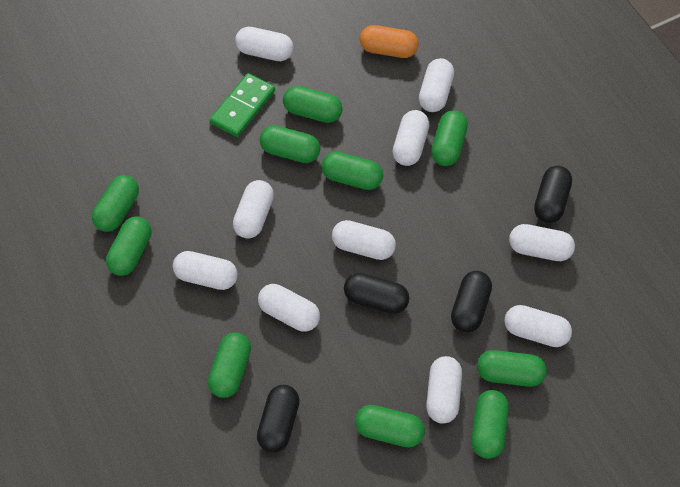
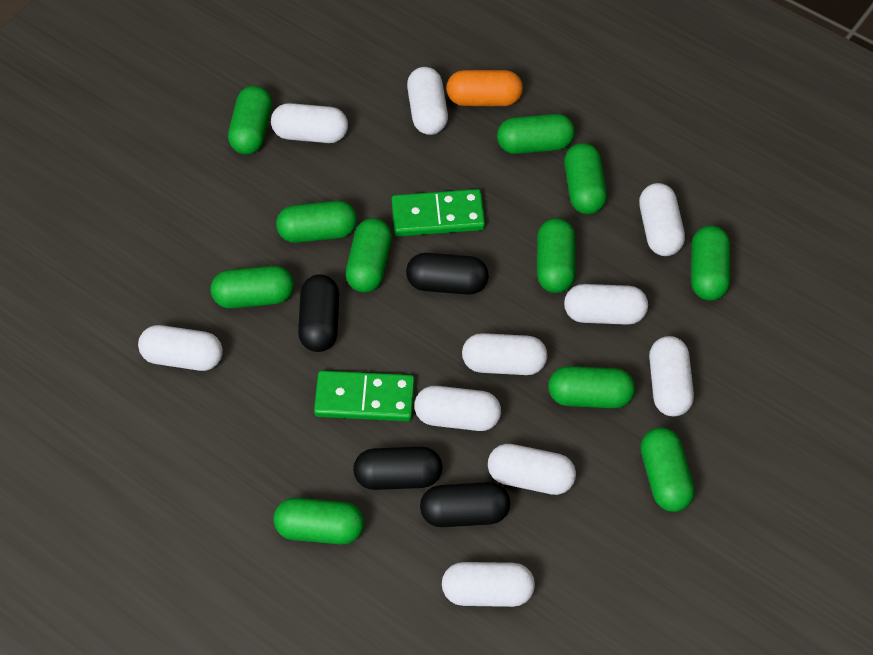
green capsule: 10 -> 11
green domino: 1 -> 2

